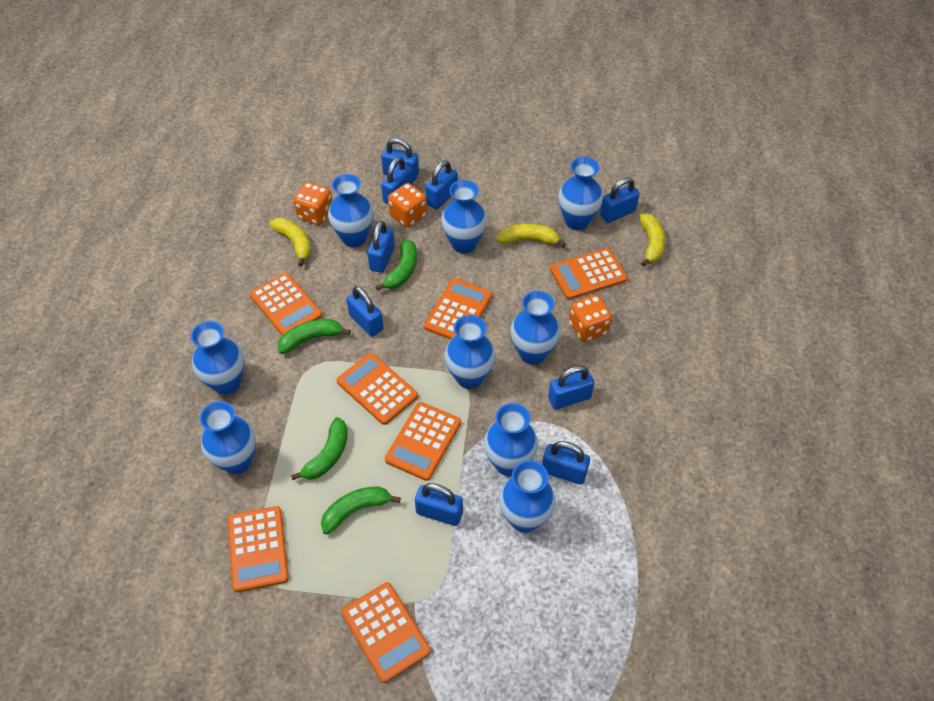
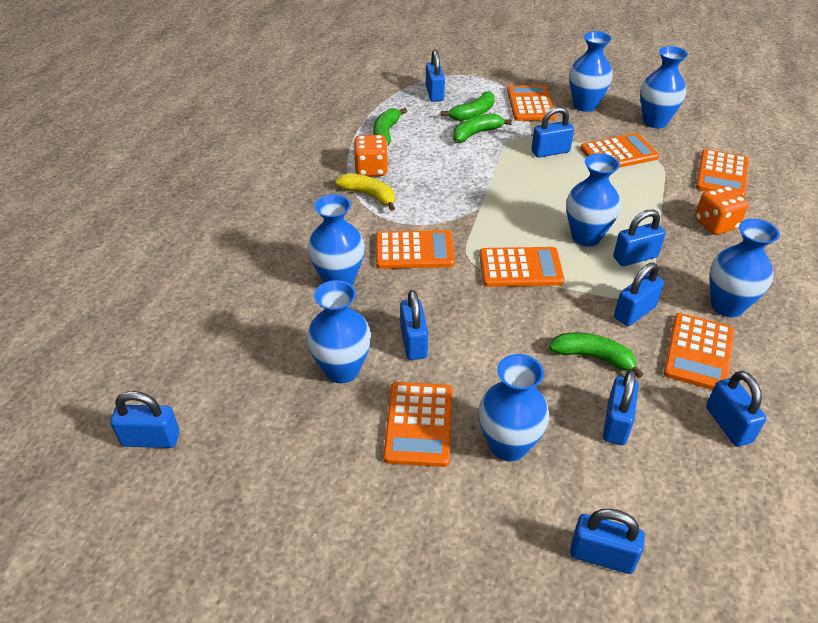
blue vase: 9 -> 7
orange dice: 3 -> 2
yellow banana: 3 -> 1

